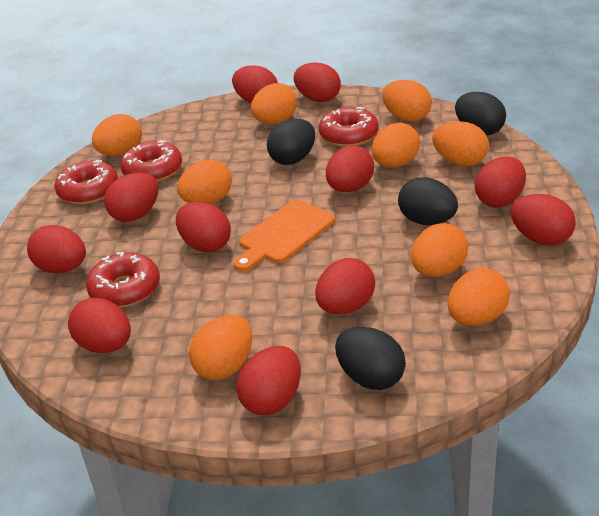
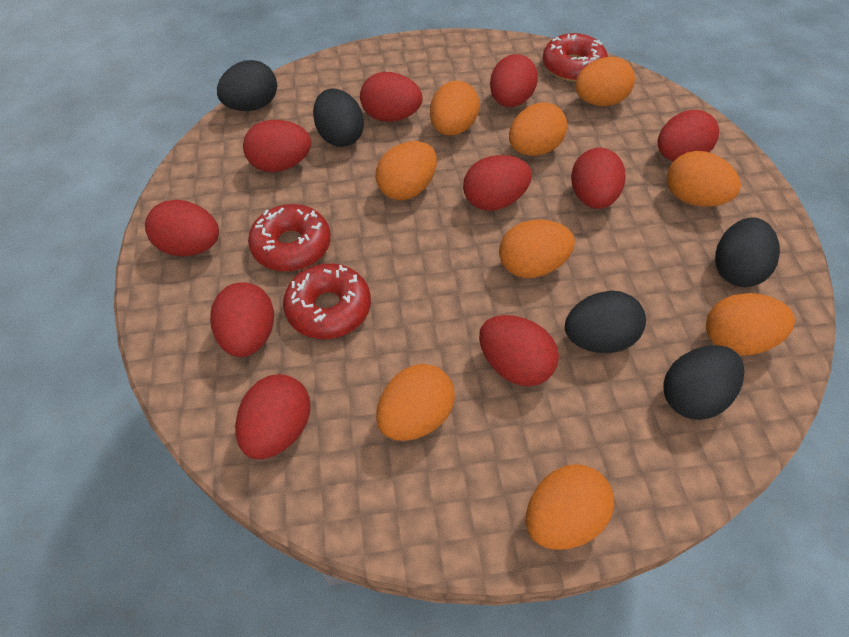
black egg: 4 -> 5
orange cutting board: 1 -> 0
red donut: 4 -> 3
red egg: 11 -> 10

